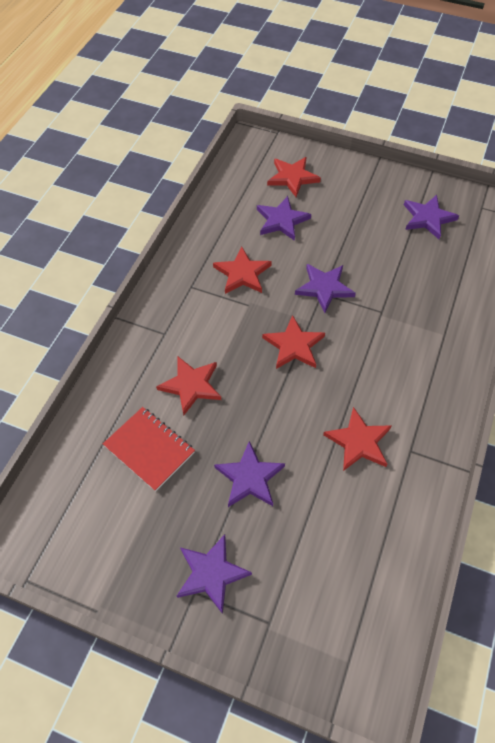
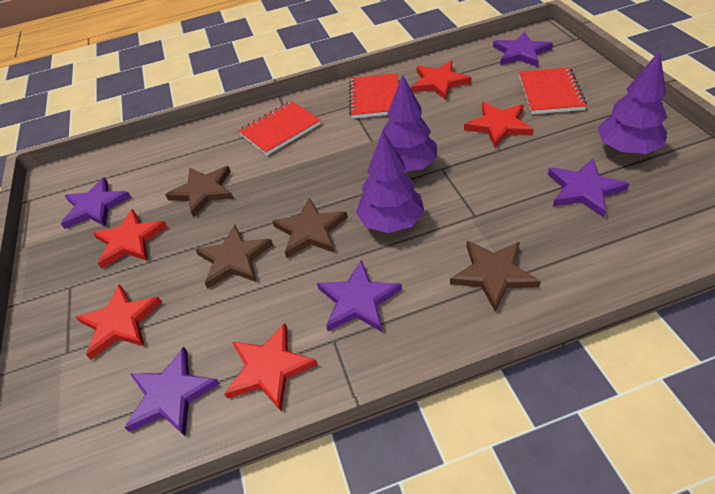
brown star: 0 -> 4
purple tree: 0 -> 3
red notebook: 1 -> 3

